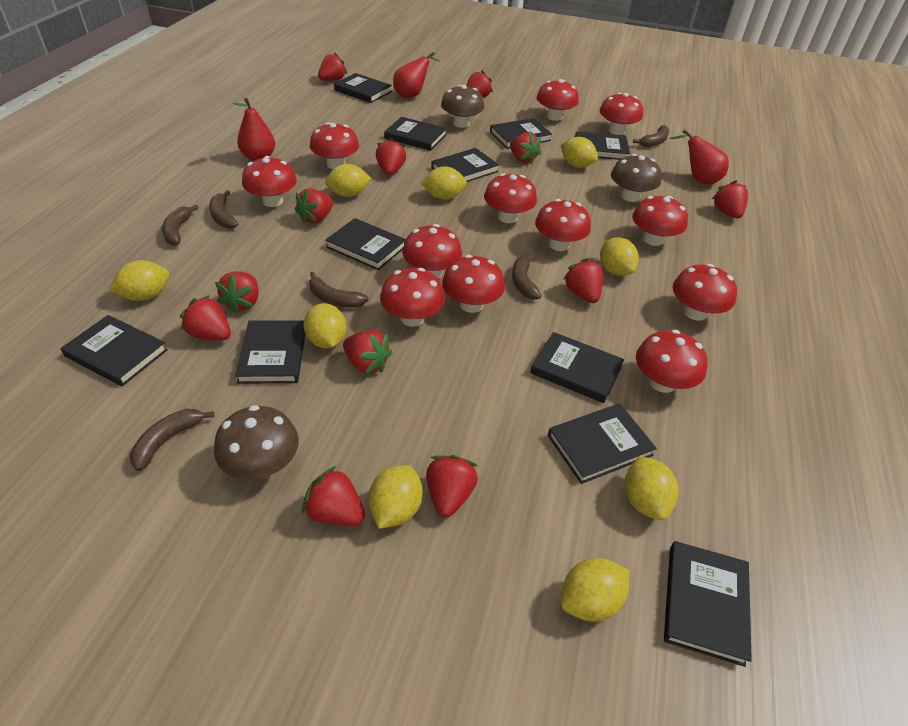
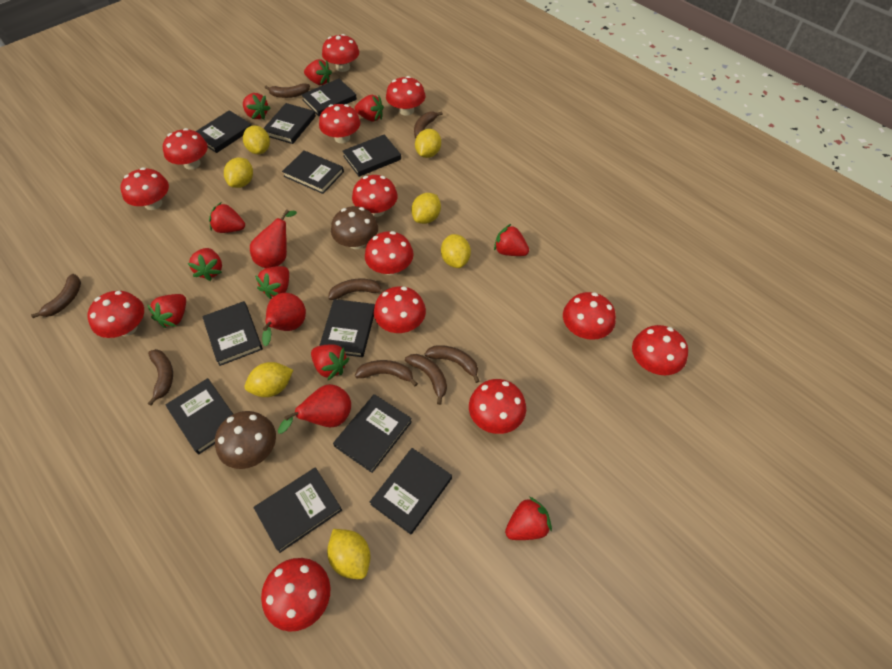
brown banana: 6 -> 8
brown mushroom: 3 -> 2
red mushroom: 12 -> 13
red strawberry: 12 -> 10
yellow lemon: 9 -> 7

